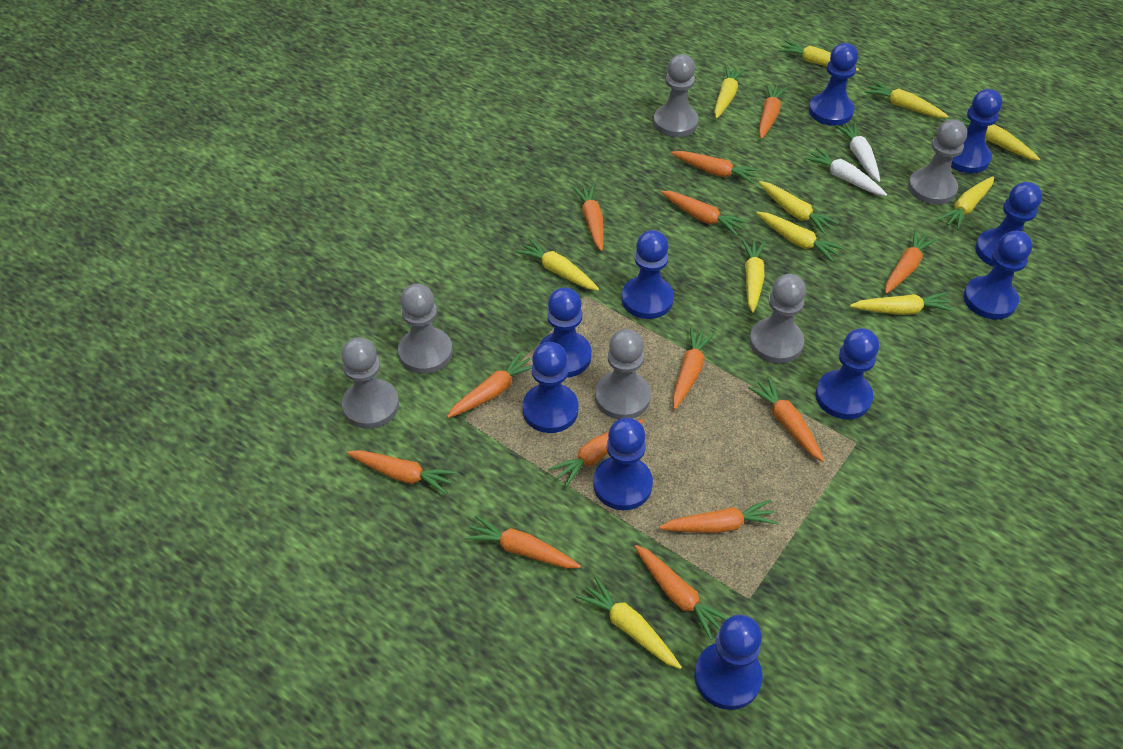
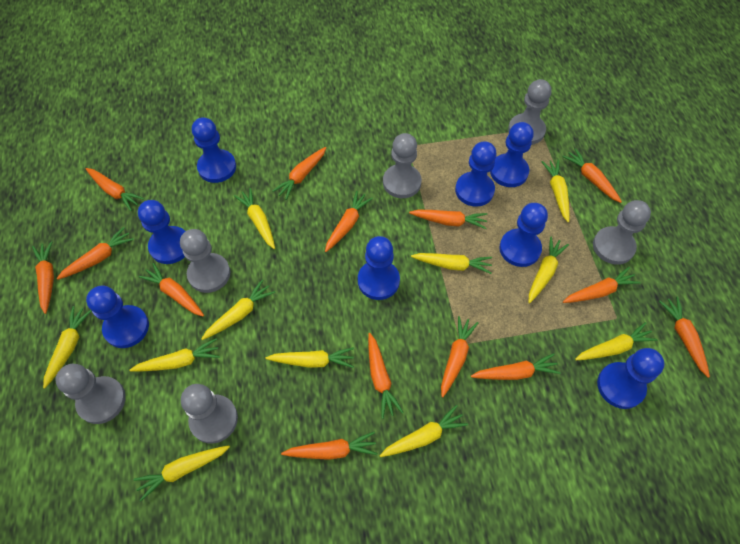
blue pawn: 10 -> 8
orange carrot: 13 -> 14
white carrot: 2 -> 0

